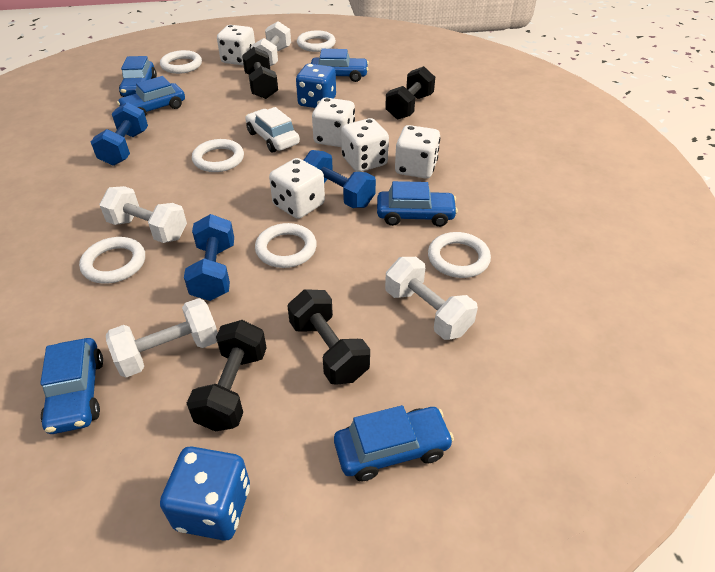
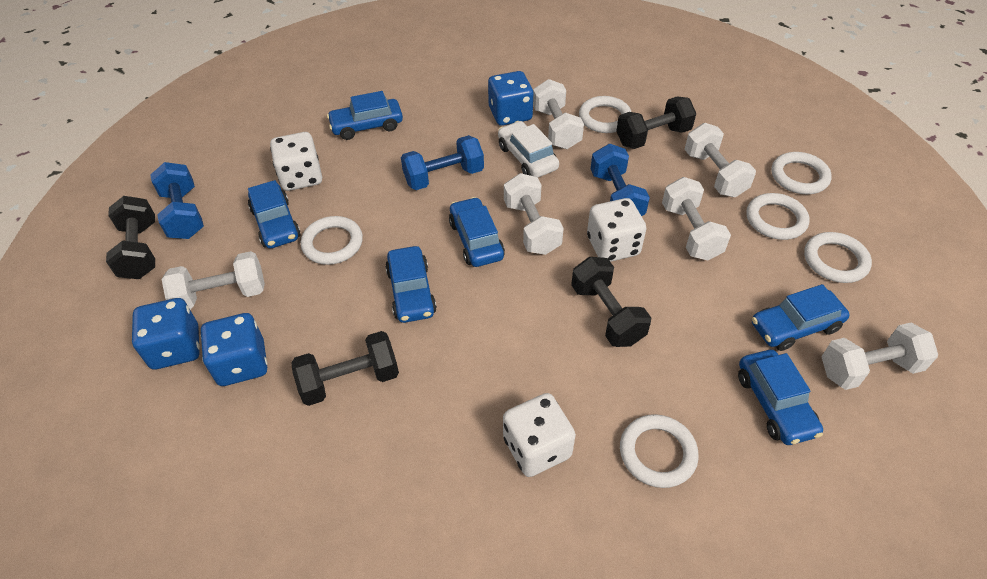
blue dice: 2 -> 3
white dice: 5 -> 3
white dumbbell: 4 -> 6

